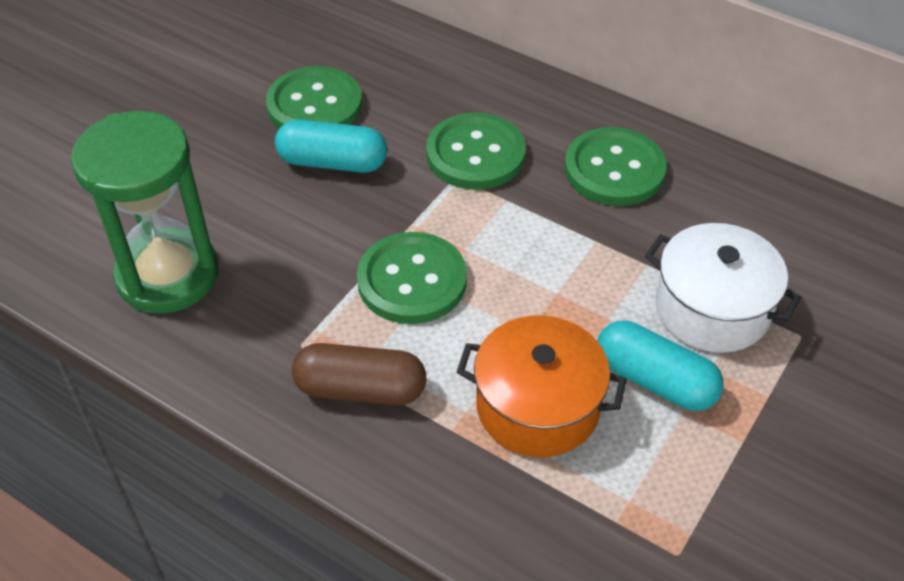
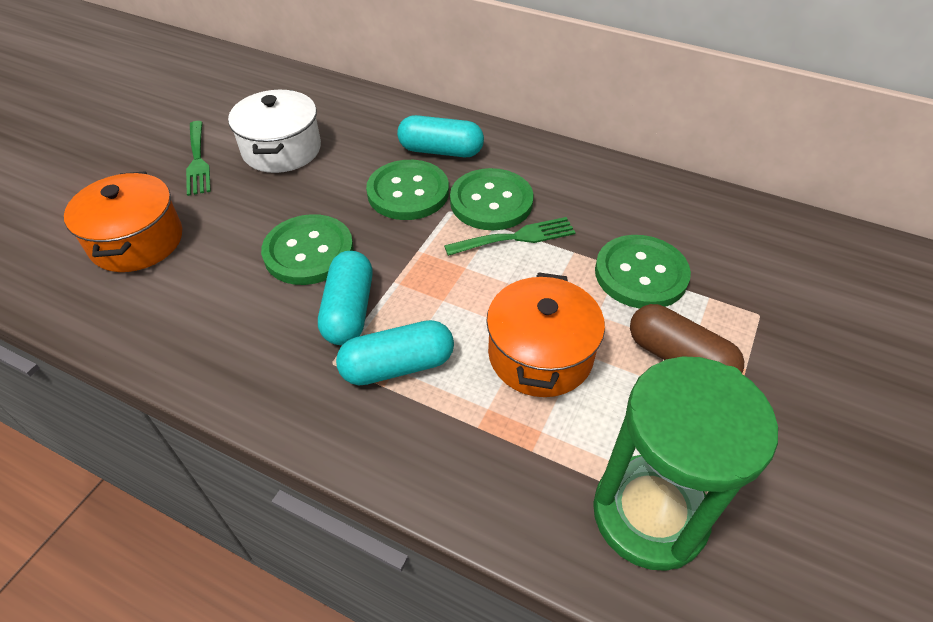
green fork: 0 -> 2
orange pot: 1 -> 2
turquoise capsule: 2 -> 3

